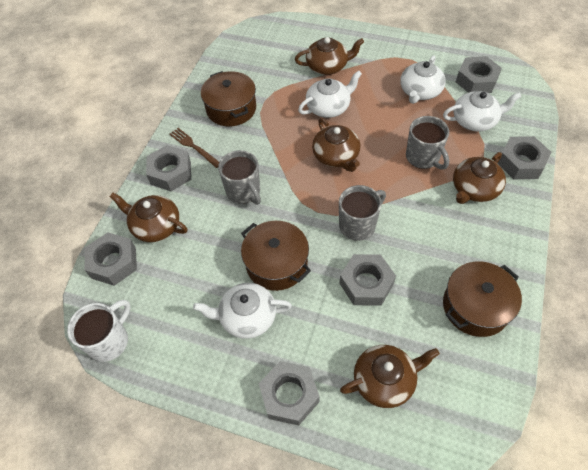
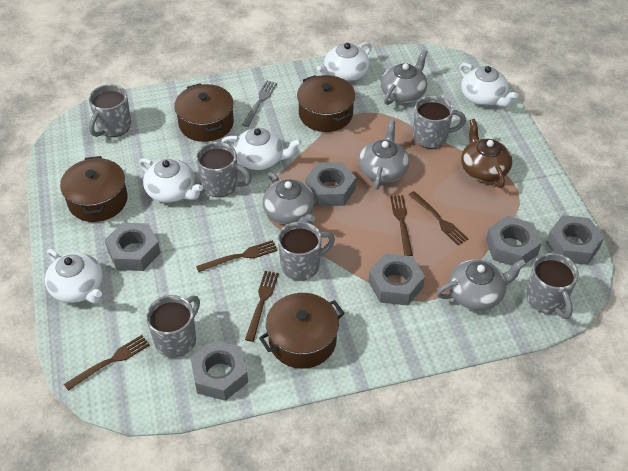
brown fork: 1 -> 5
brown pot: 3 -> 4
brown teapot: 5 -> 1
grey fork: 0 -> 1
grey mug: 3 -> 6
grey teapot: 0 -> 4
white mug: 1 -> 0
white teapot: 4 -> 5

